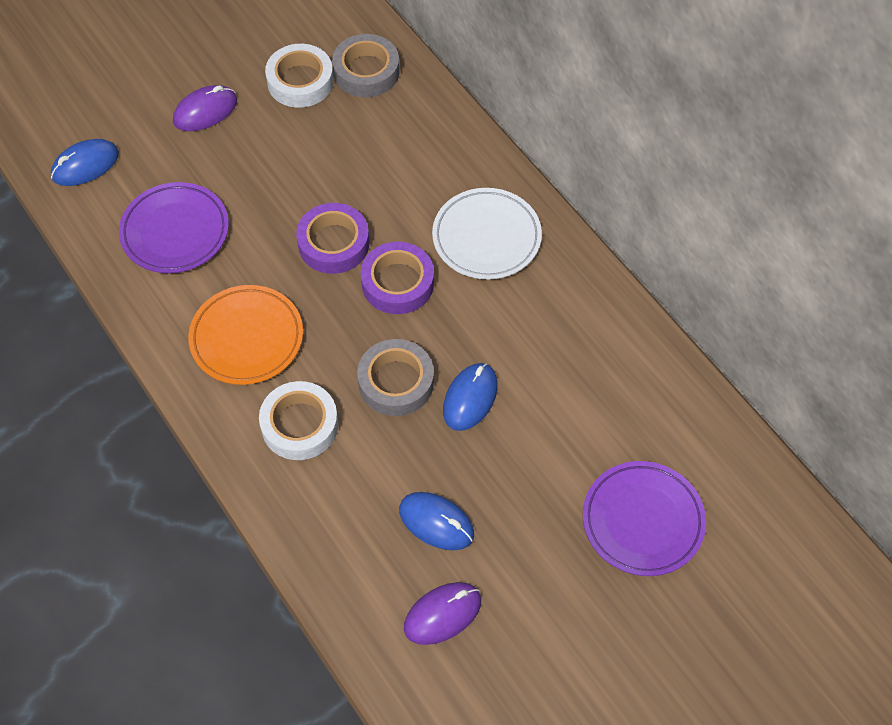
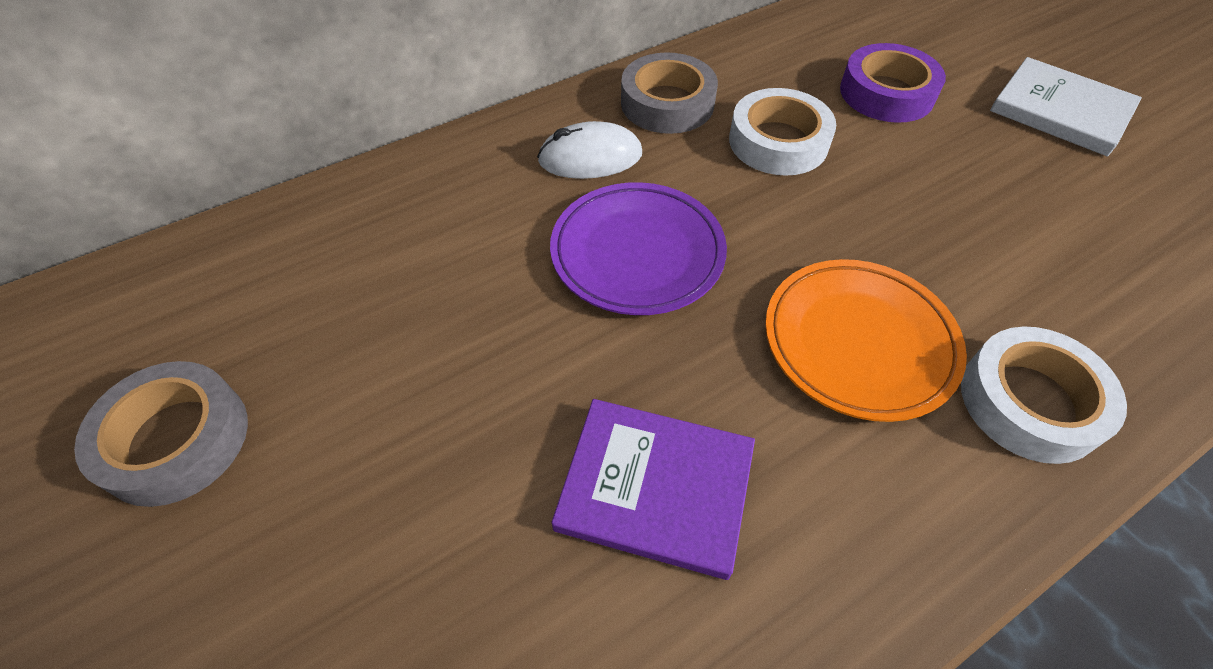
blue mouse: 3 -> 0
purple book: 0 -> 1
purple mouse: 2 -> 0
purple plate: 2 -> 1
purple tape: 2 -> 1
white book: 0 -> 1
white mouse: 0 -> 1
white plate: 1 -> 0

